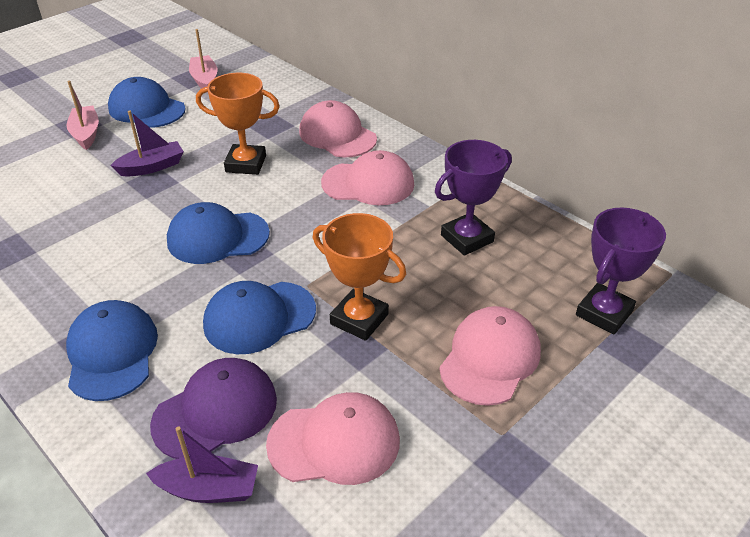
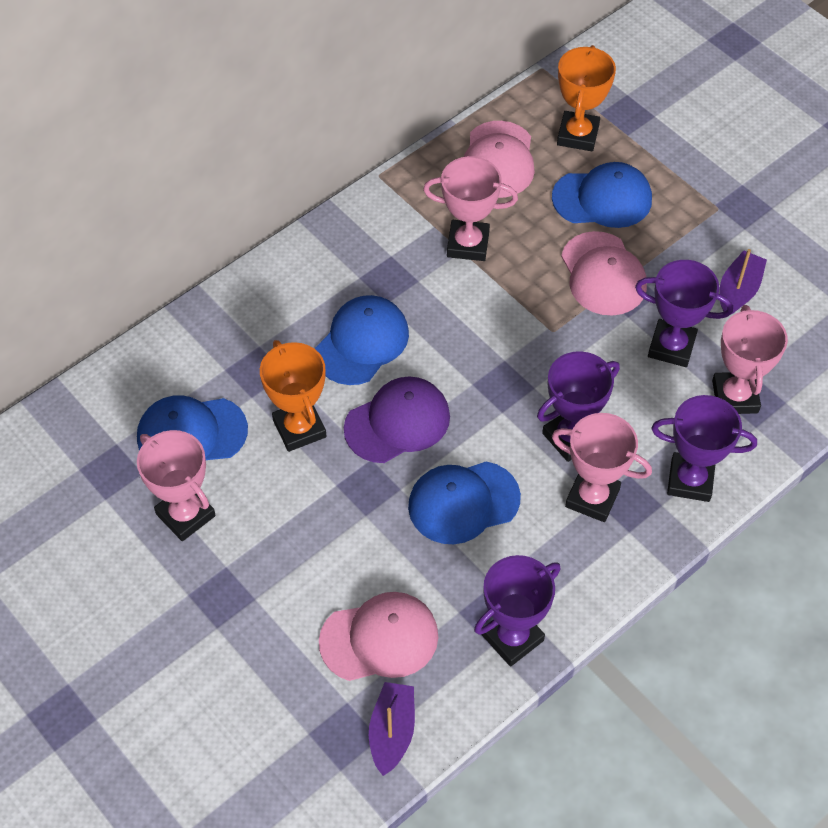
pink boat: 2 -> 0
pink cap: 4 -> 3
pink trophy: 0 -> 4
purple trophy: 2 -> 4

